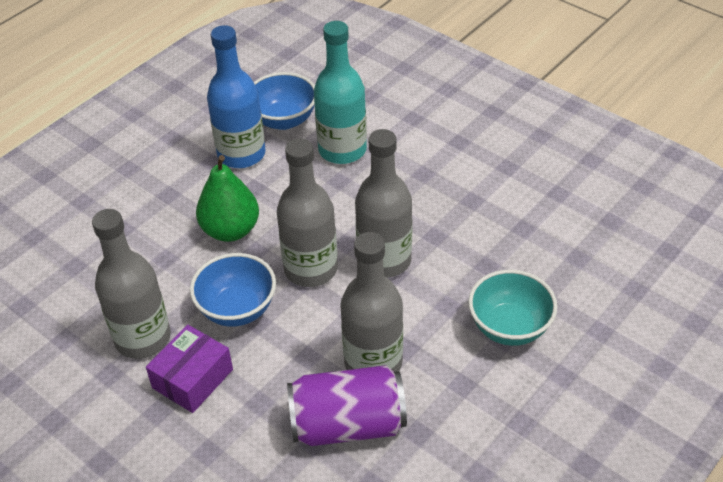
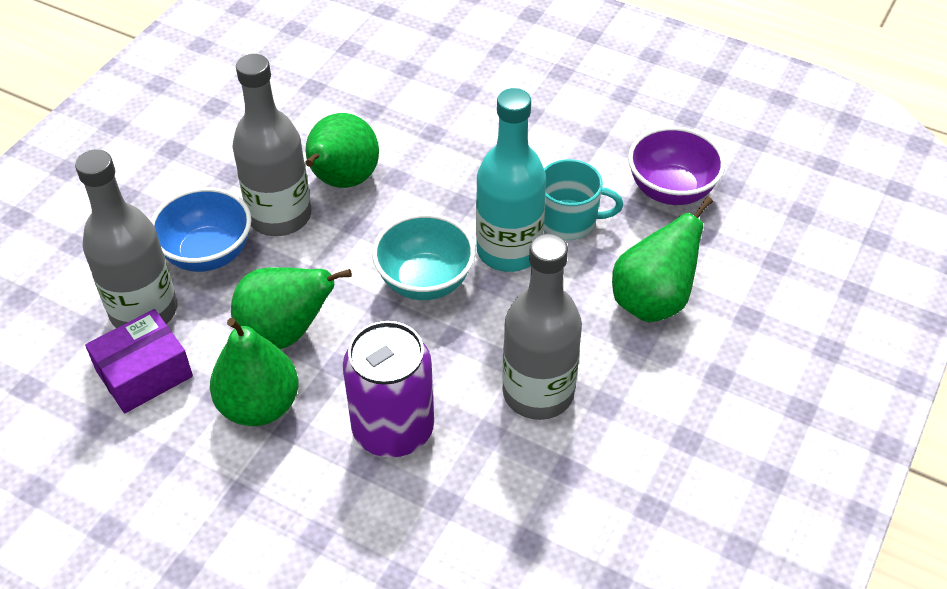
blue bottle: 1 -> 0
blue bowl: 2 -> 1
green pear: 1 -> 4
grey bottle: 4 -> 3
purple bowl: 0 -> 1
turquoise mug: 0 -> 1

